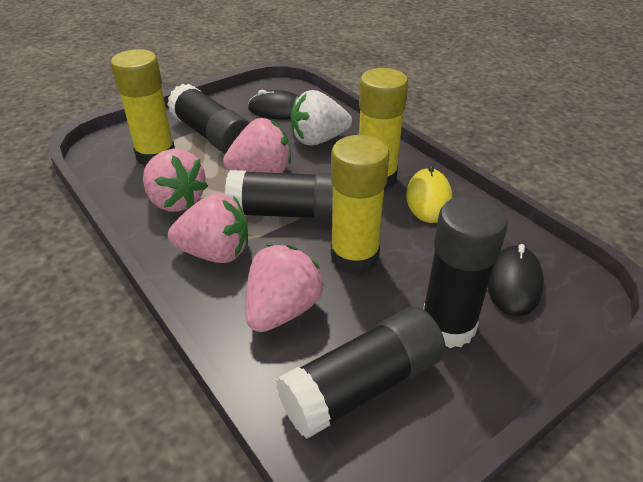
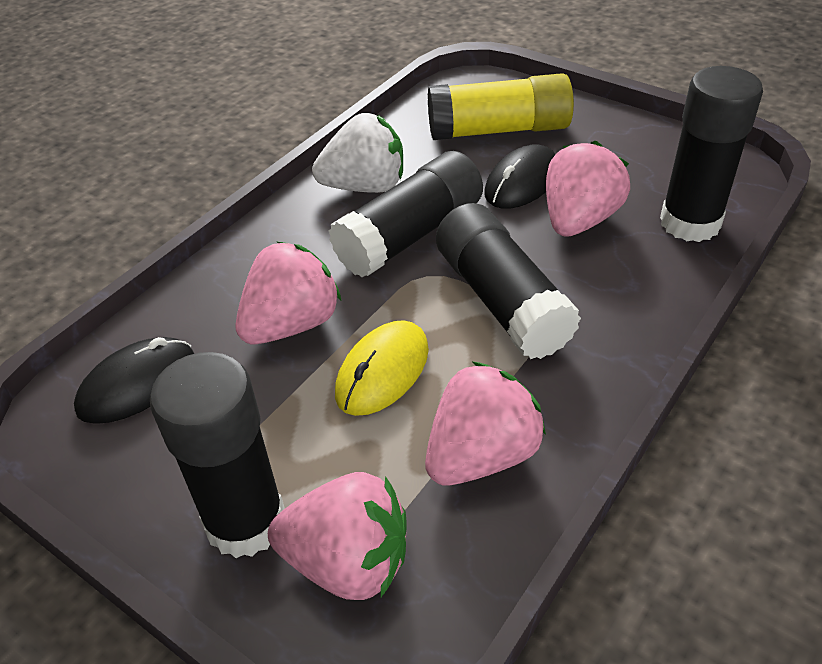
yellow glue stick: 3 -> 1

